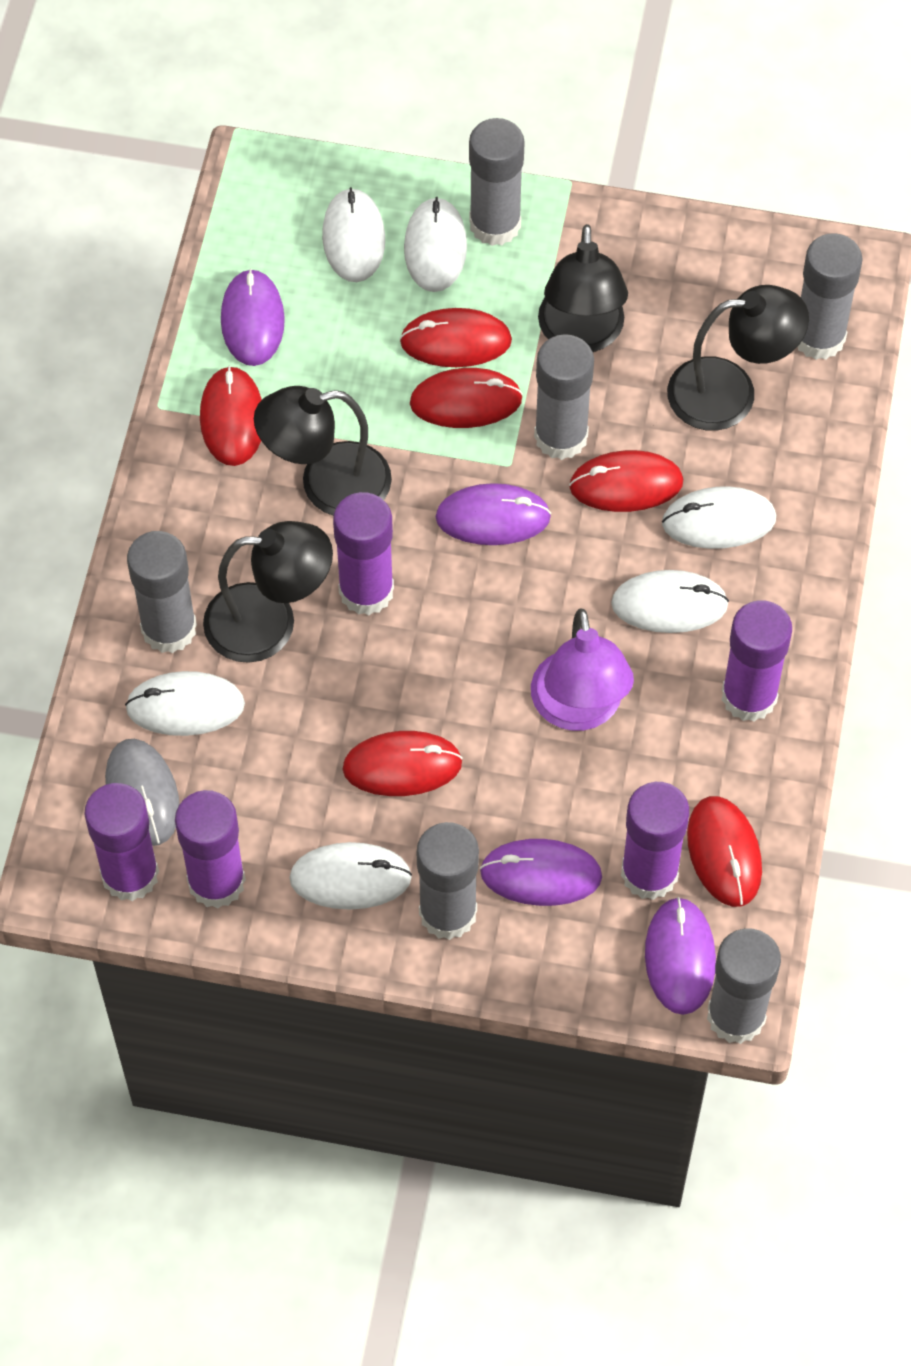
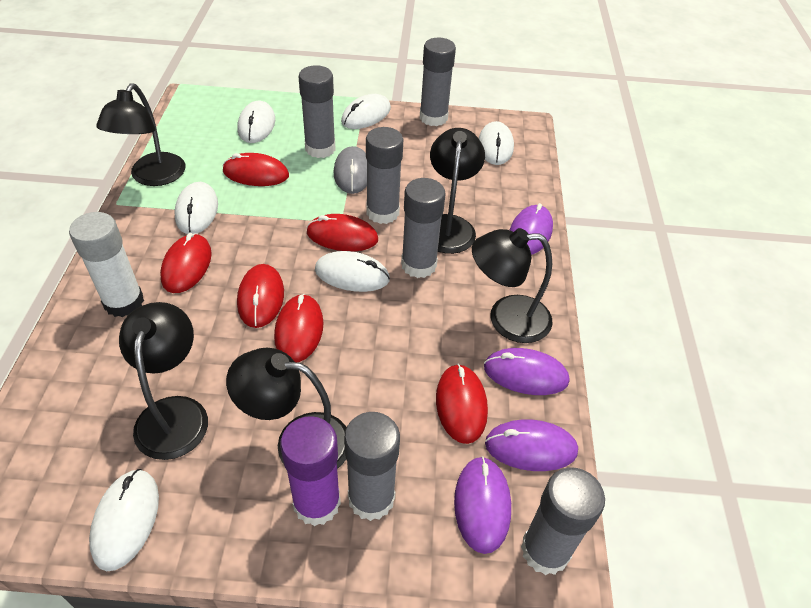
black lamp: 4 -> 5
purple glue stick: 5 -> 1
purple lamp: 1 -> 0
white glue stick: 0 -> 1

